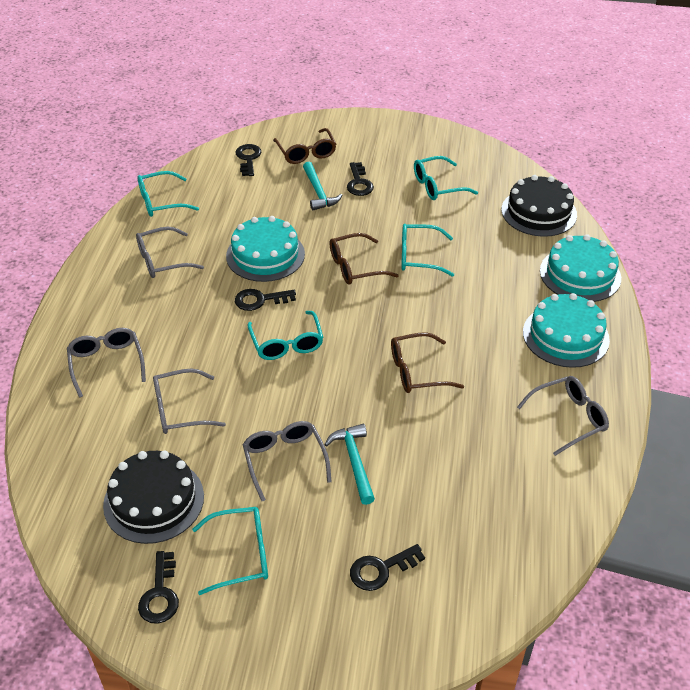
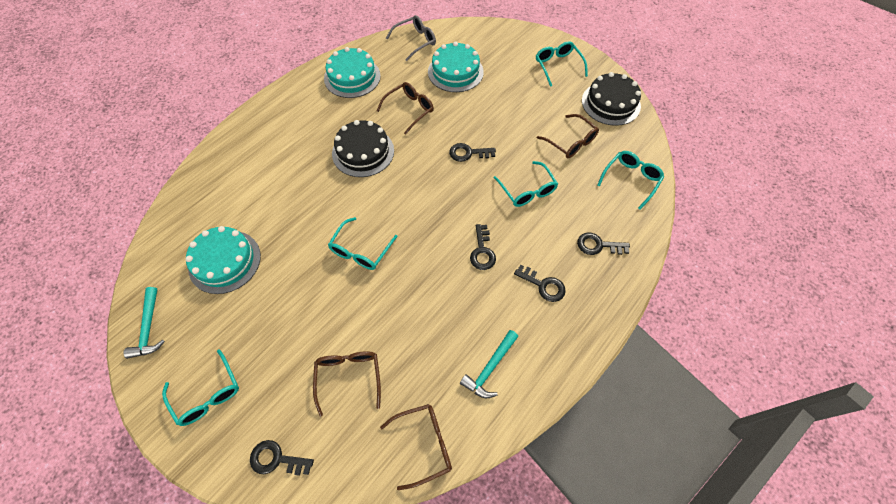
brown glasses: 3 -> 4
grey glasses: 5 -> 1

